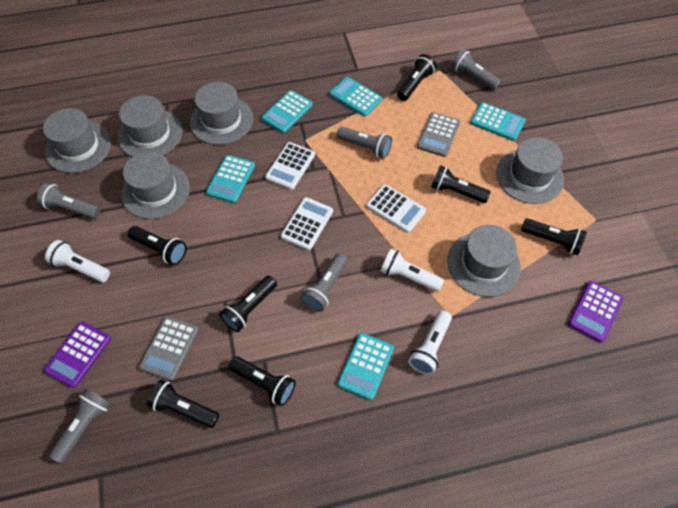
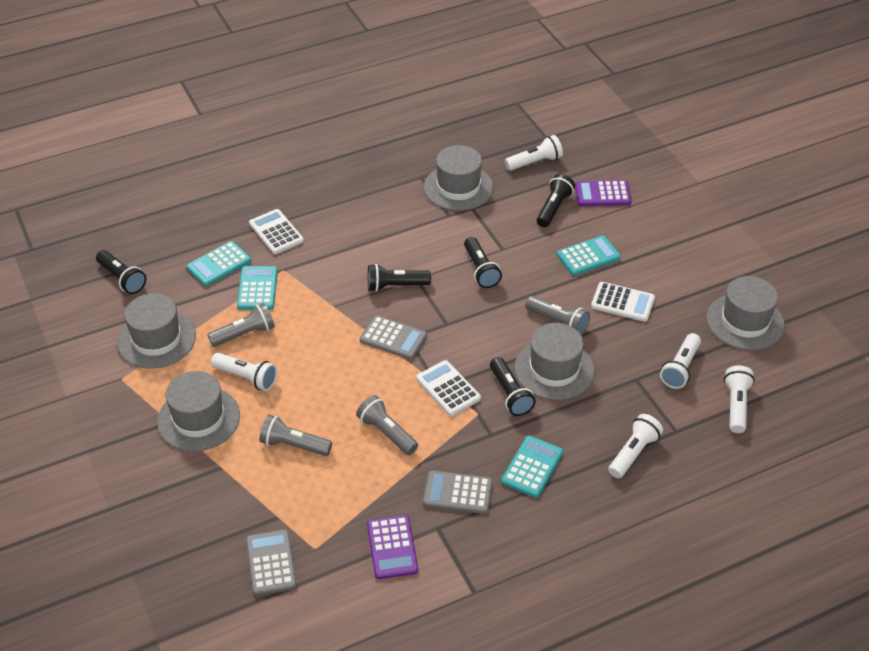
black flashlight: 7 -> 5
grey calculator: 2 -> 3
grey flashlight: 5 -> 4
grey hat: 6 -> 5
turquoise calculator: 5 -> 4
white flashlight: 3 -> 5

